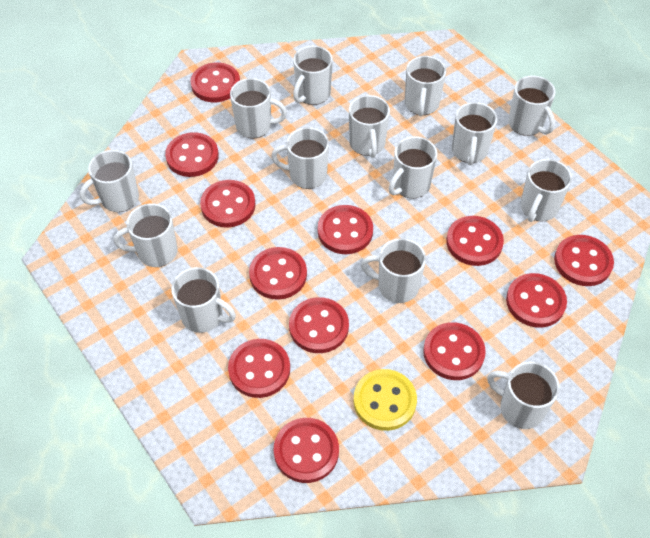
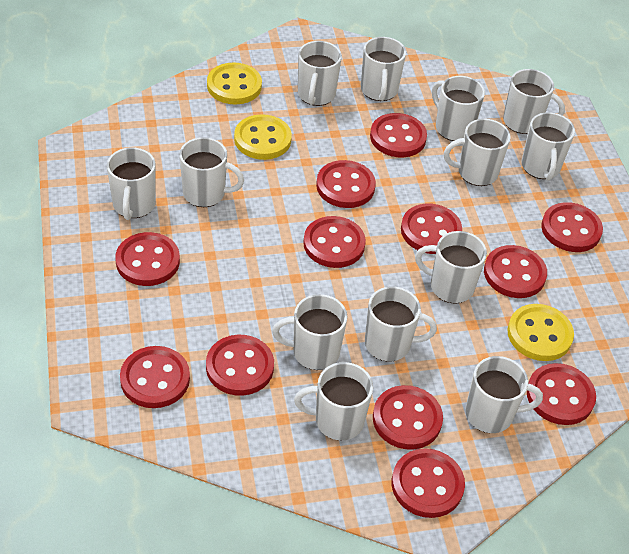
white mug: 14 -> 13
yellow button: 1 -> 3

